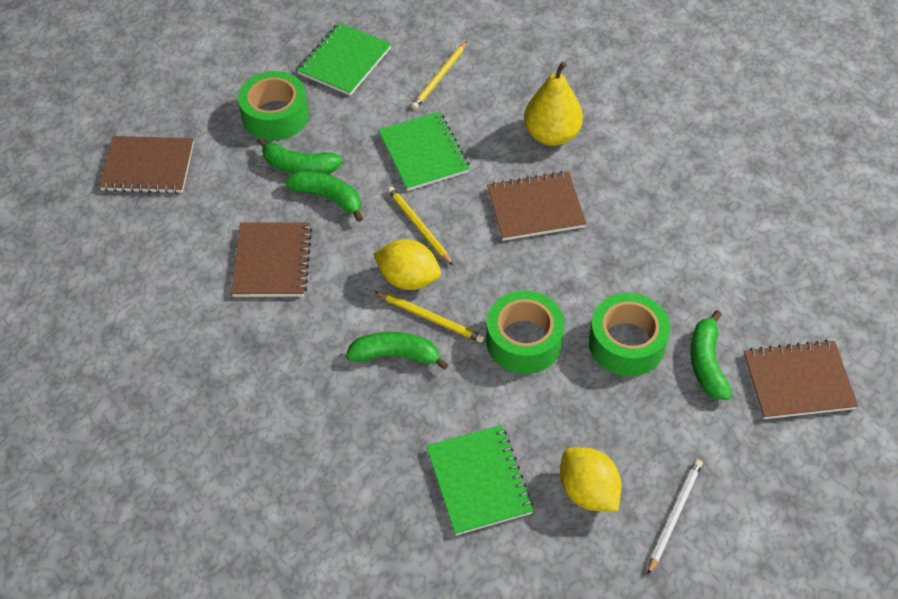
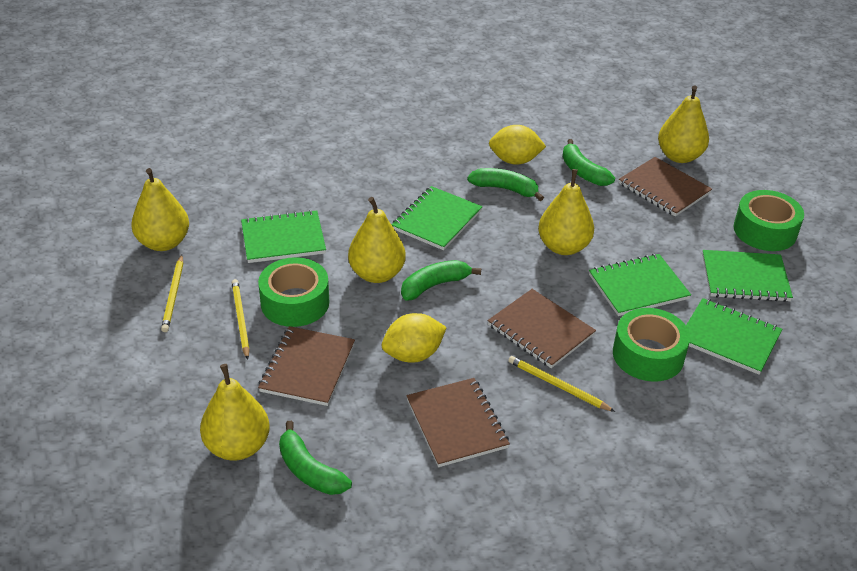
green notebook: 3 -> 5
white pencil: 1 -> 0
yellow pear: 1 -> 5

